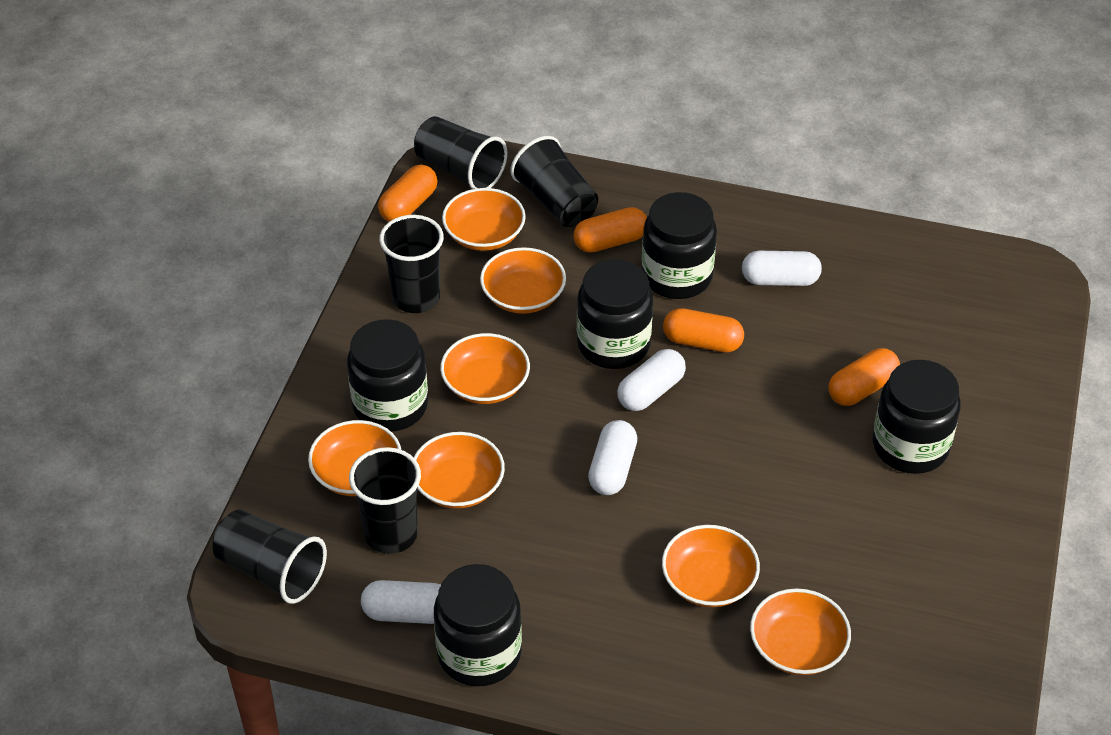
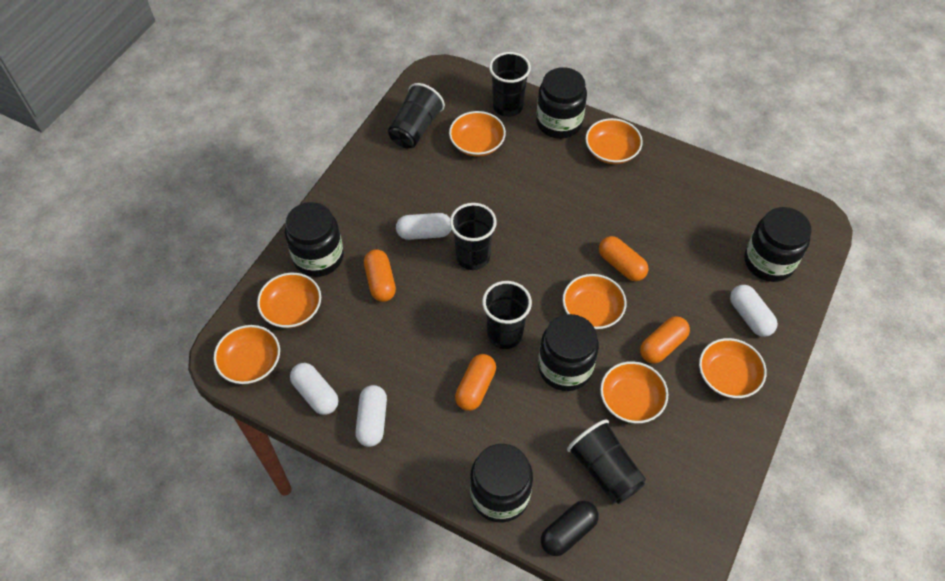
black capsule: 0 -> 1

